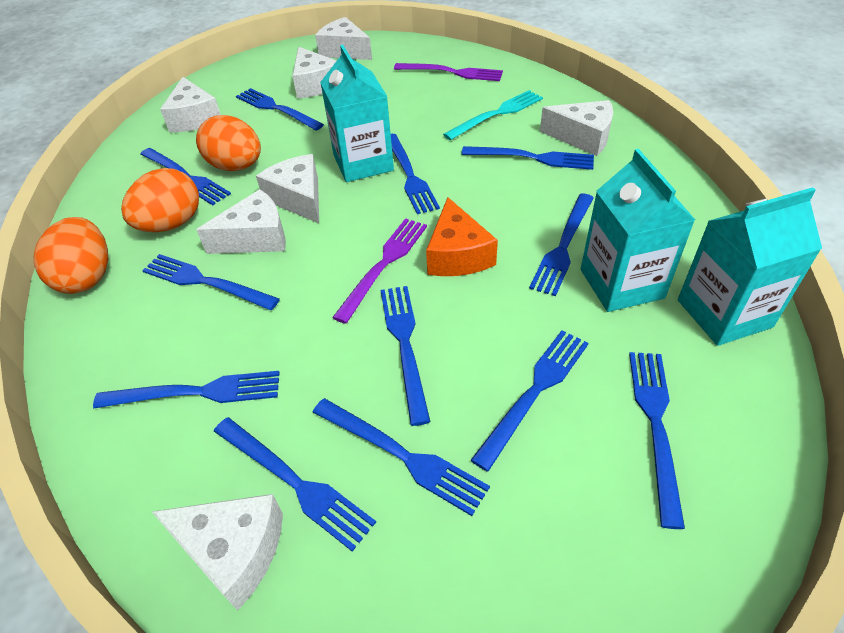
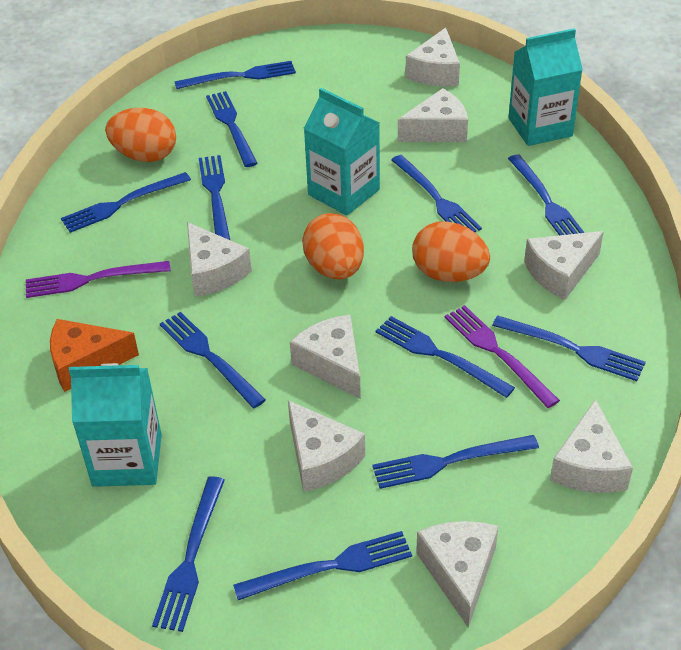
turquoise fork: 1 -> 0
white cheese: 7 -> 8

